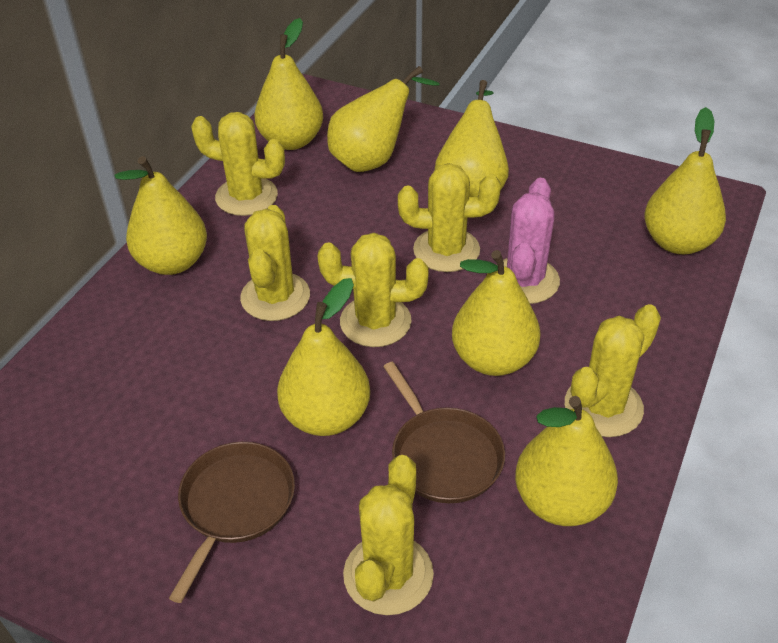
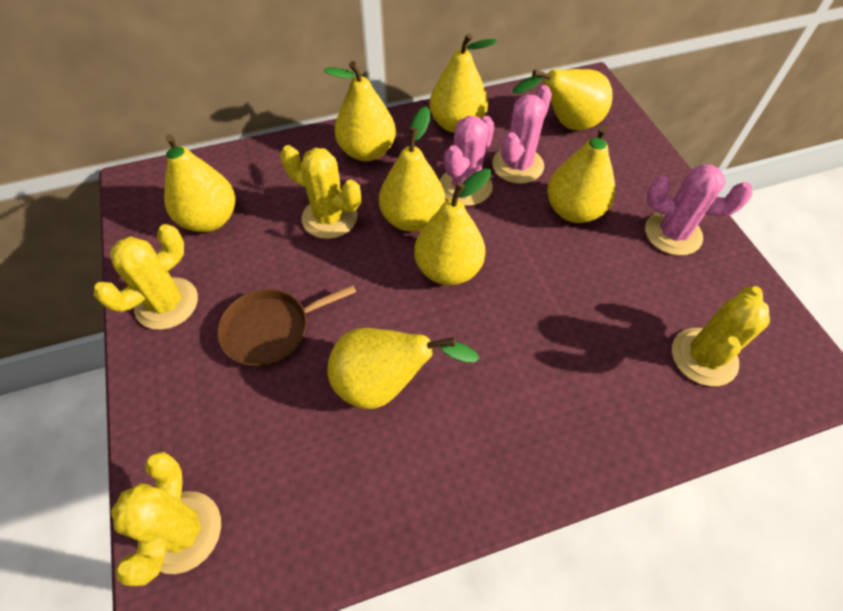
brown pan: 2 -> 1
pink cactus: 1 -> 3
yellow cactus: 6 -> 4

